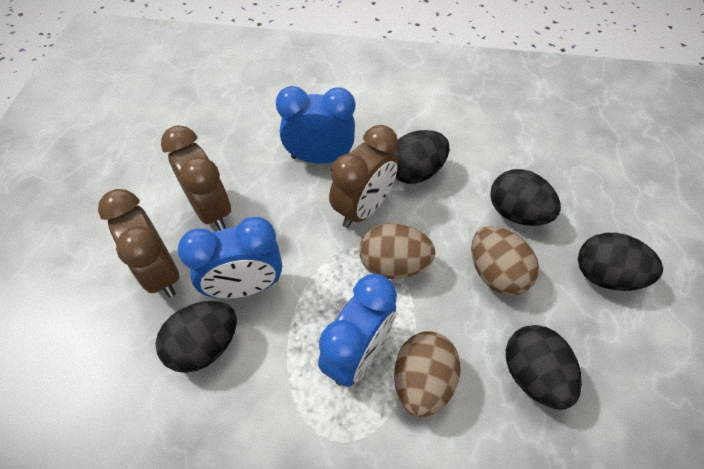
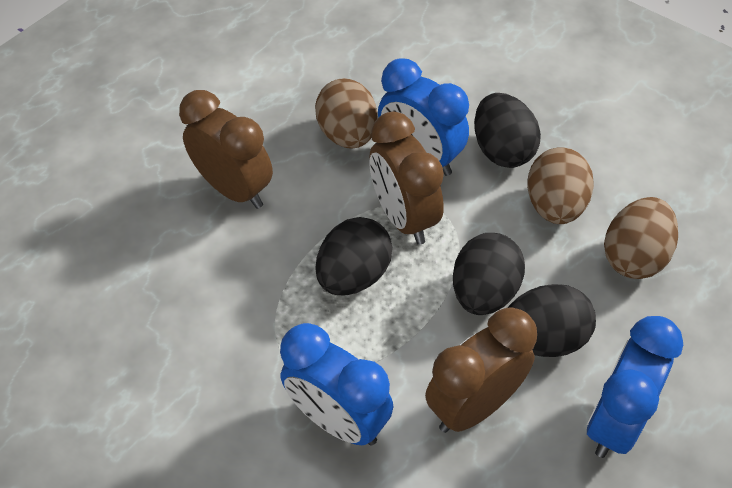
black egg: 5 -> 4

